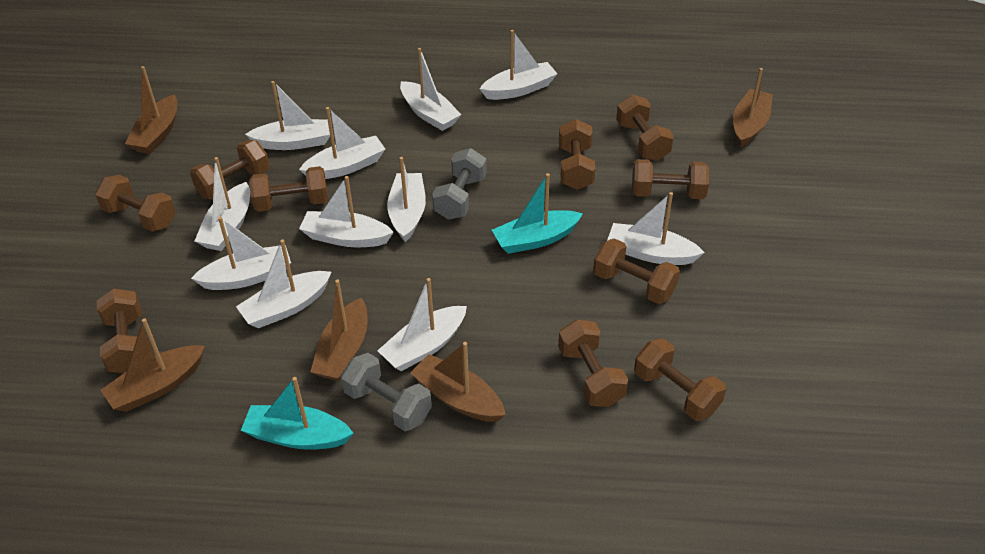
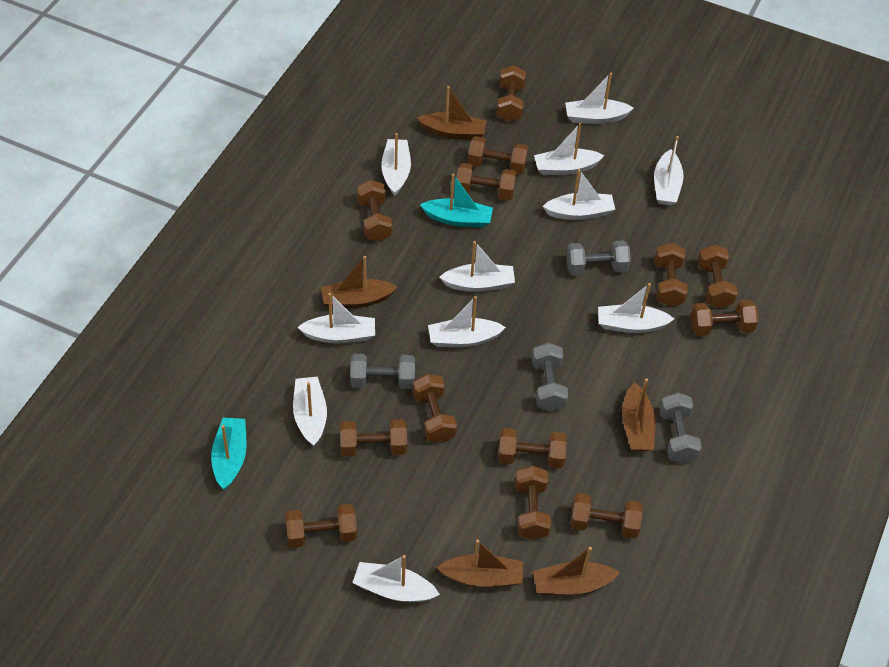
brown dumbbell: 10 -> 13
grey dumbbell: 2 -> 4

